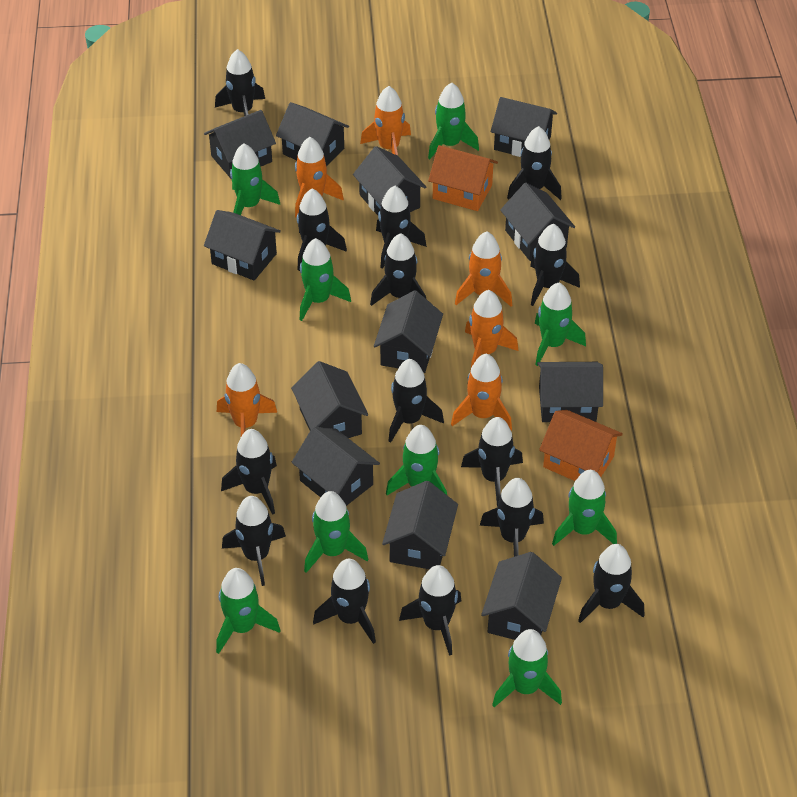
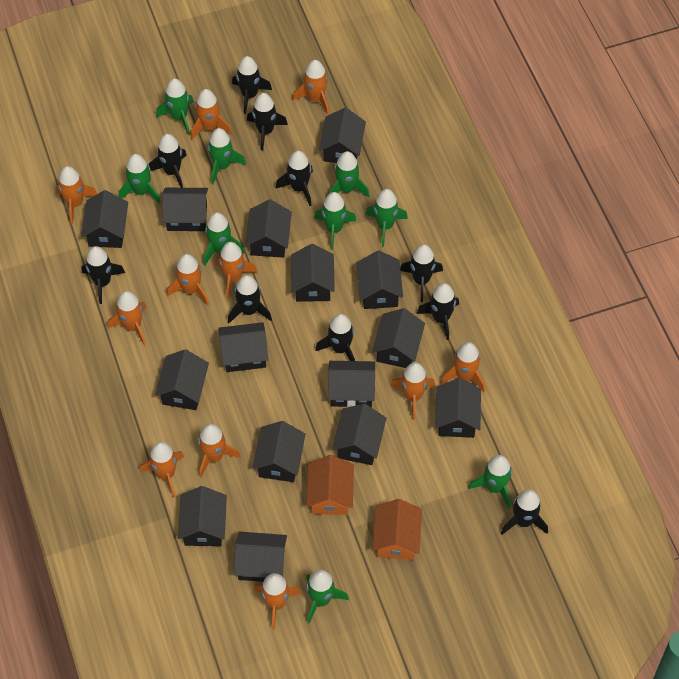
black house: 12 -> 15
black rocket: 14 -> 10
orange rocket: 6 -> 11

